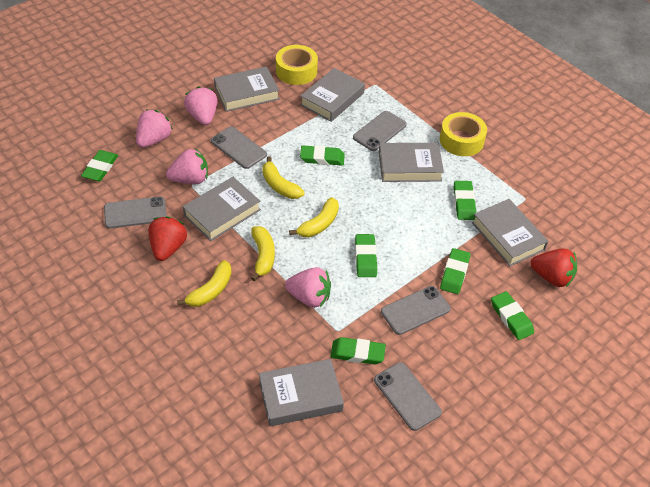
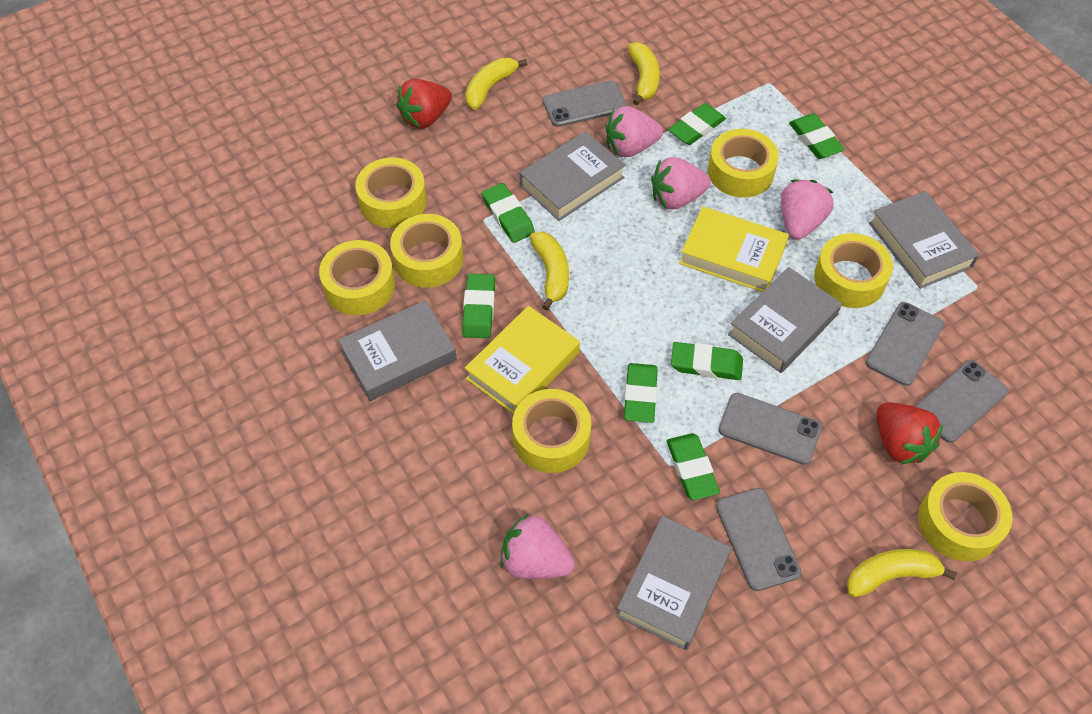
grey book: 6 -> 5
yellow book: 0 -> 2
yellow tape: 2 -> 7

